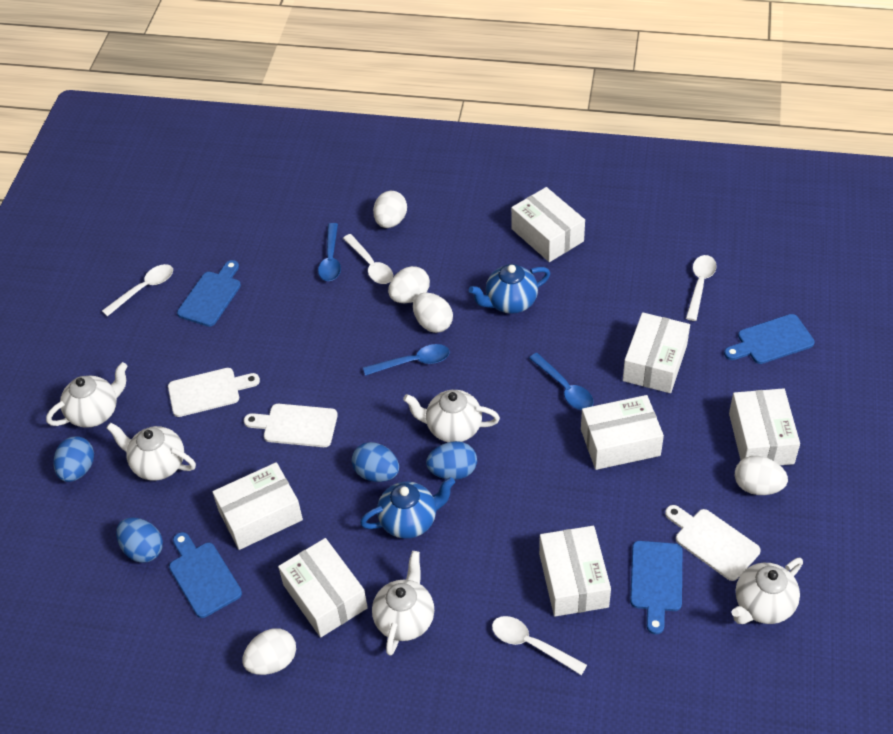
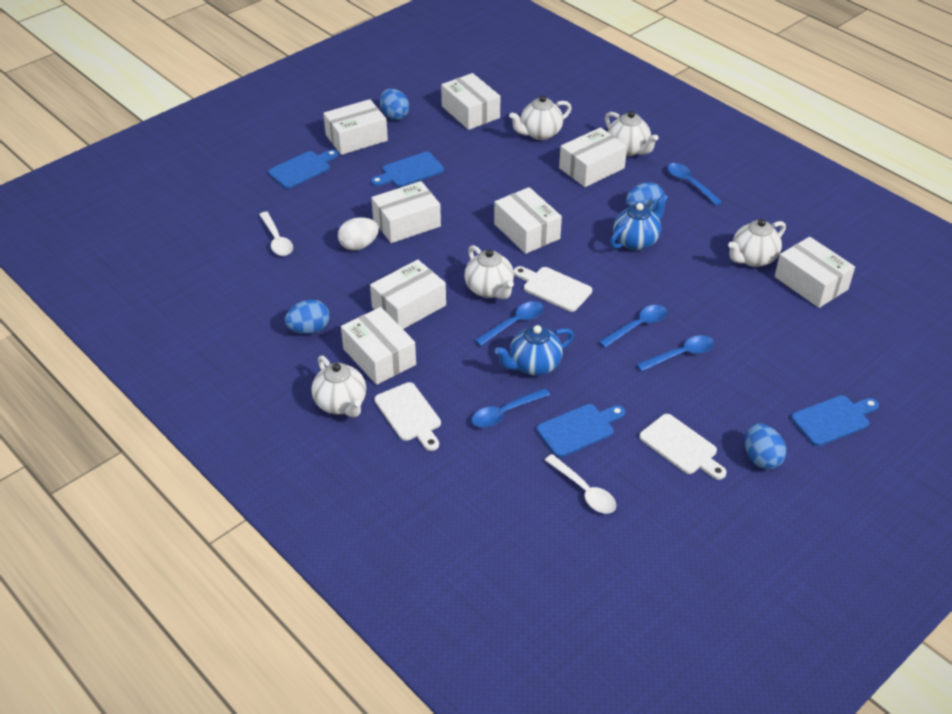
blue spoon: 3 -> 5
white box: 7 -> 8
white egg: 5 -> 1
white spoon: 4 -> 2

